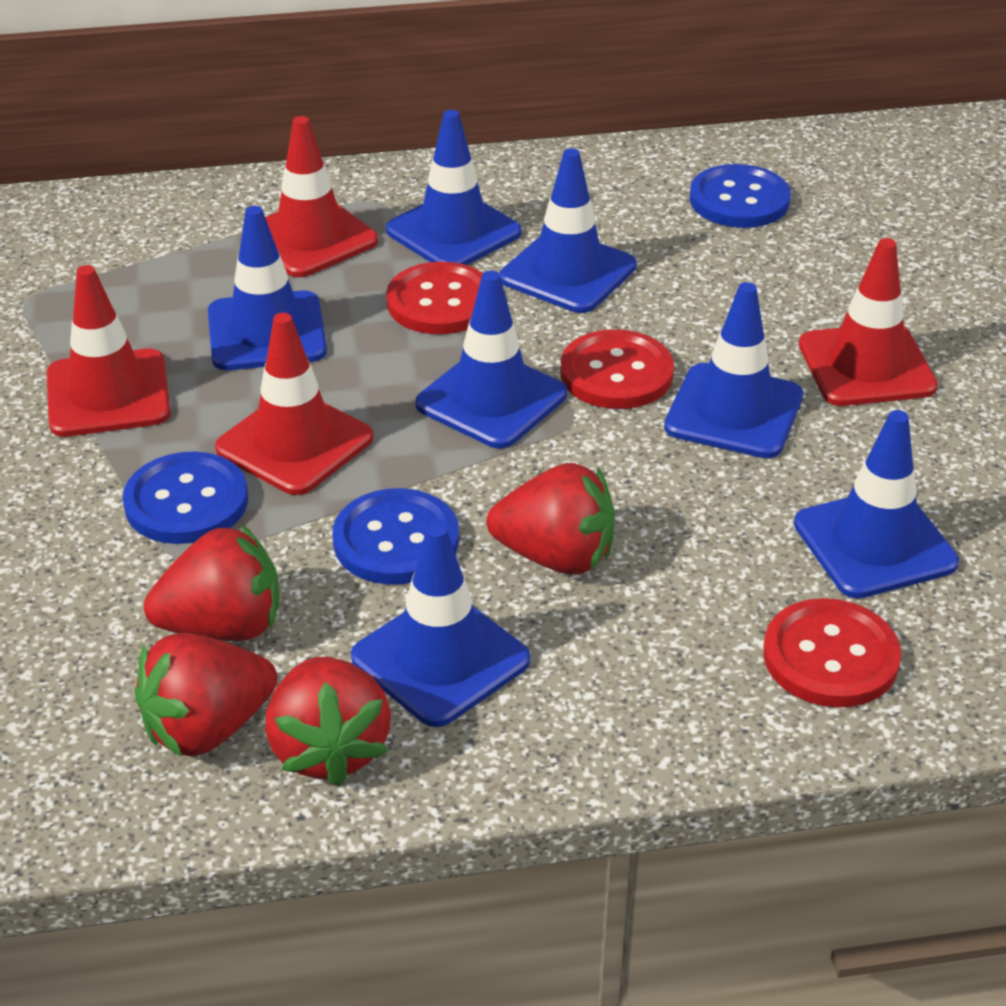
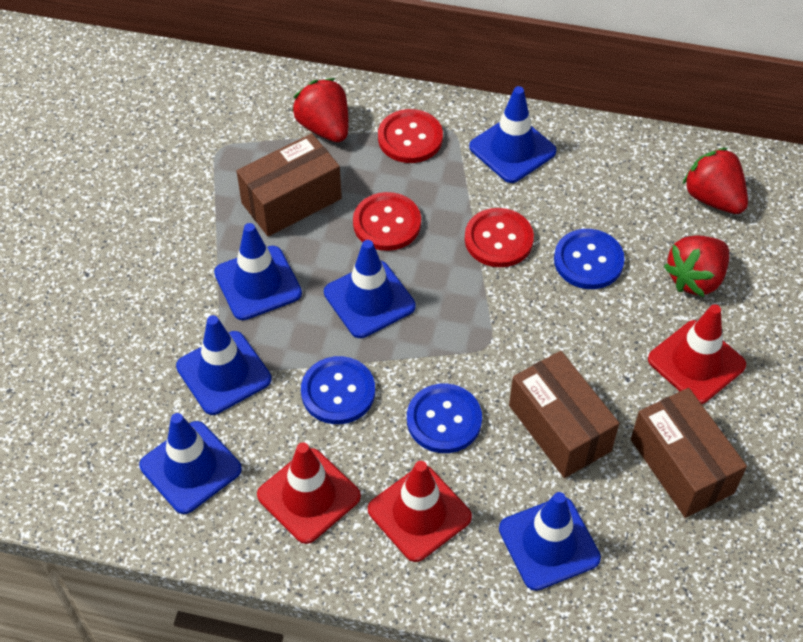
blue traffic cone: 7 -> 6
brown box: 0 -> 3
red strawberry: 4 -> 3
red traffic cone: 4 -> 3

